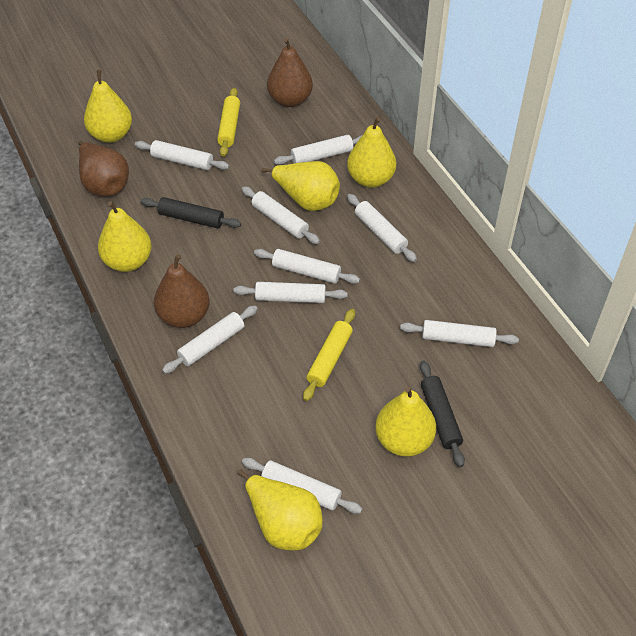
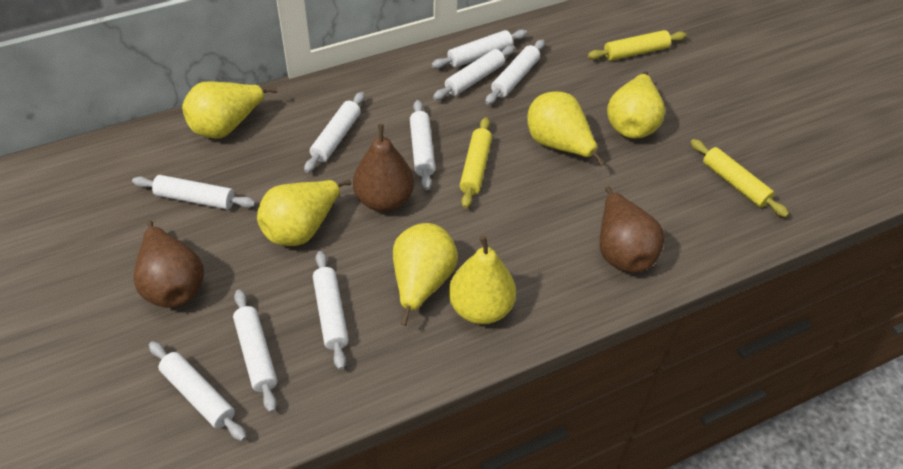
black rolling pin: 2 -> 0
yellow rolling pin: 2 -> 3

